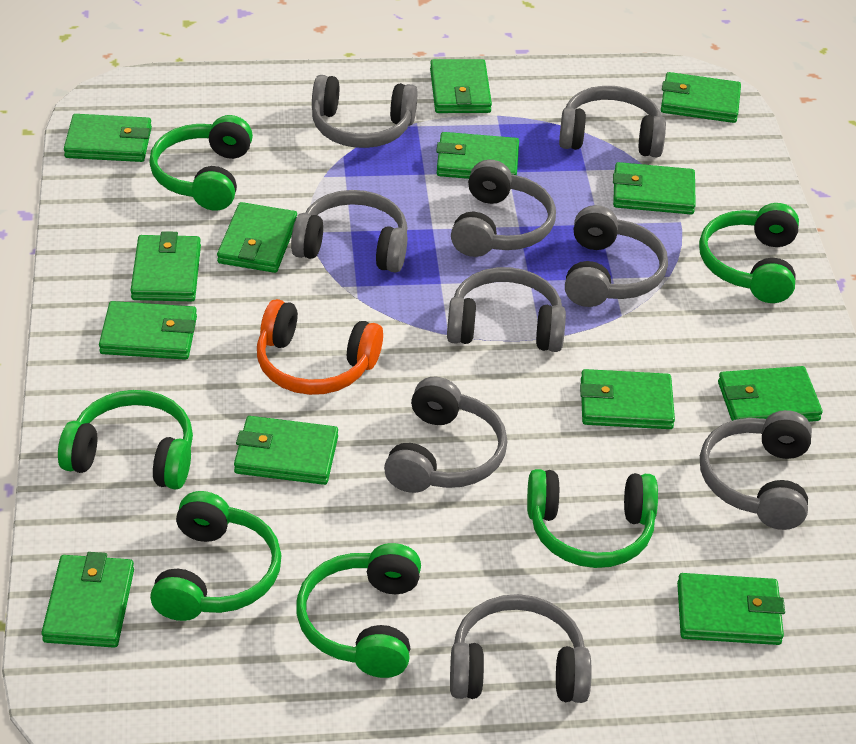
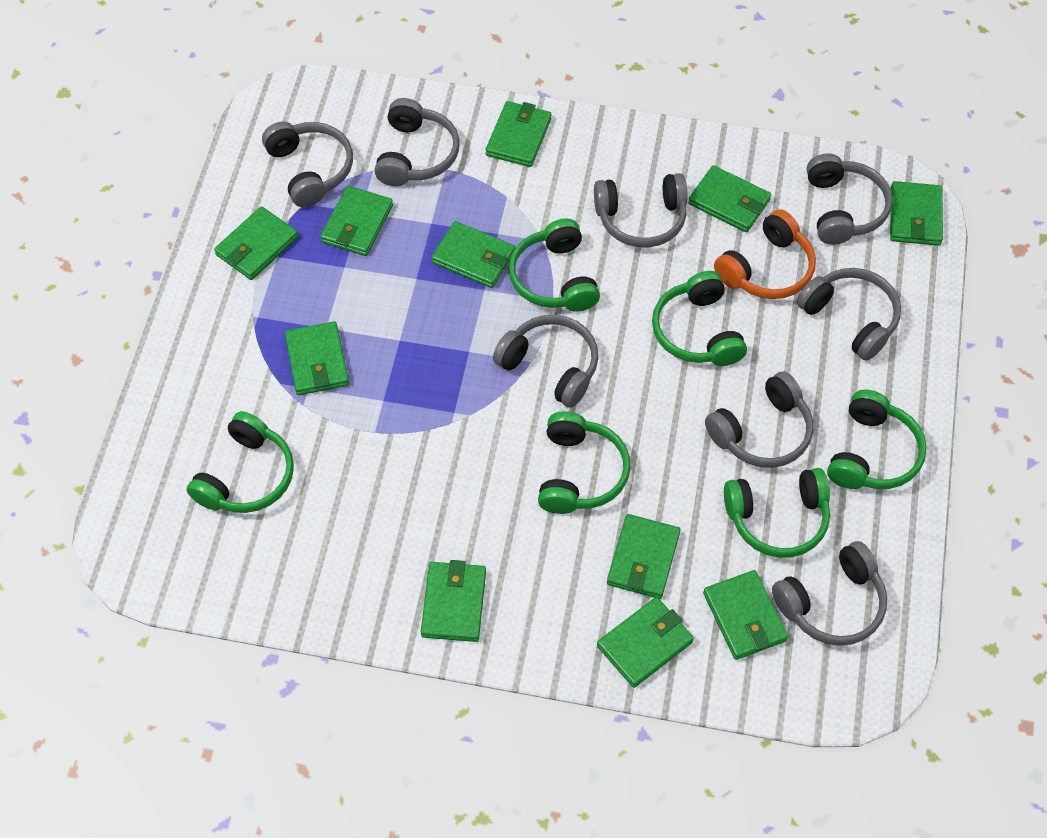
green wallet: 13 -> 11
grey headphones: 9 -> 8

